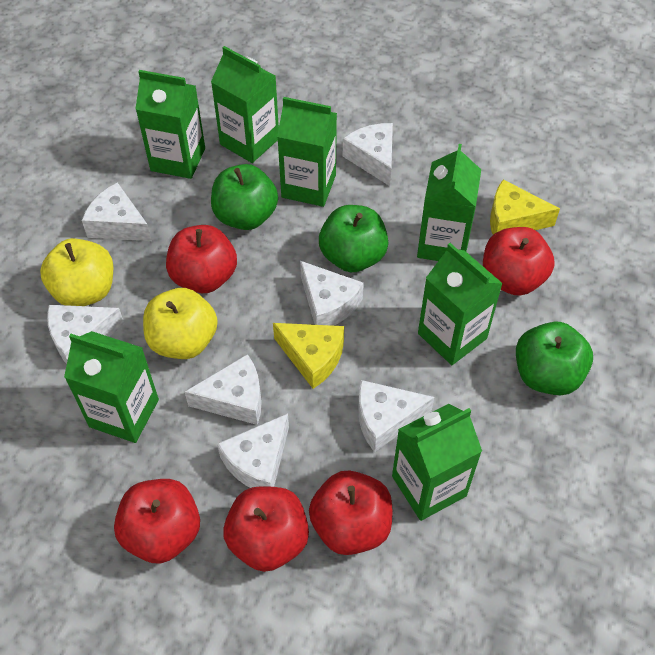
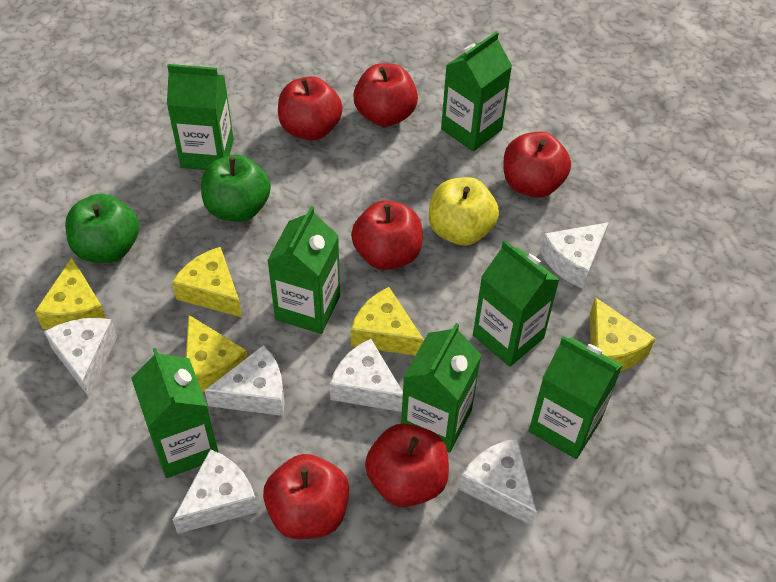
green apple: 3 -> 2
red apple: 5 -> 6
white cheese: 7 -> 6
yellow apple: 2 -> 1
yellow cheese: 2 -> 5

